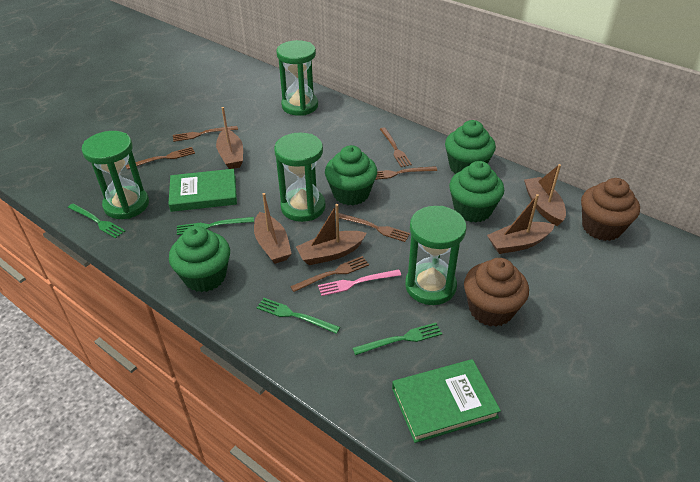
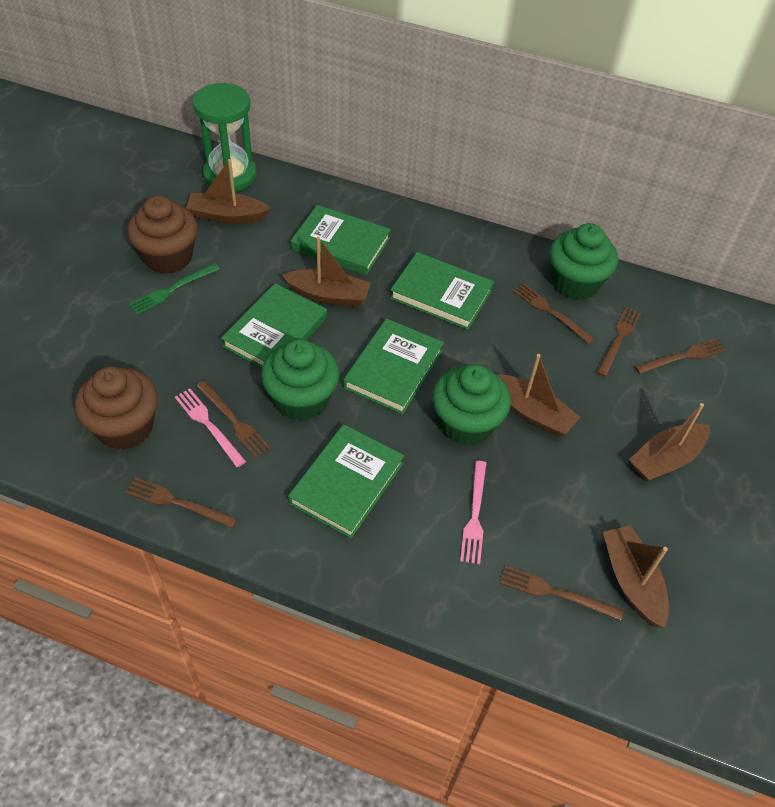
green book: 2 -> 5
green cupcake: 4 -> 3
green fork: 4 -> 1
green hourglass: 4 -> 1
pink fork: 1 -> 2

